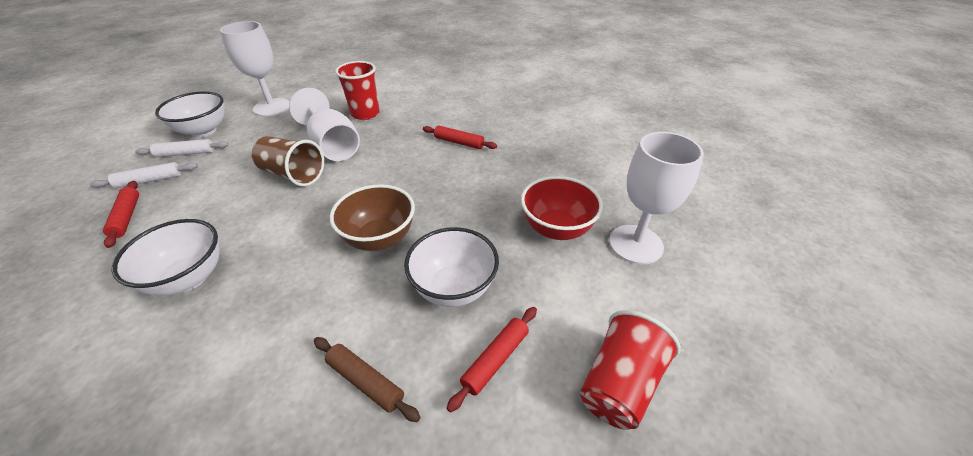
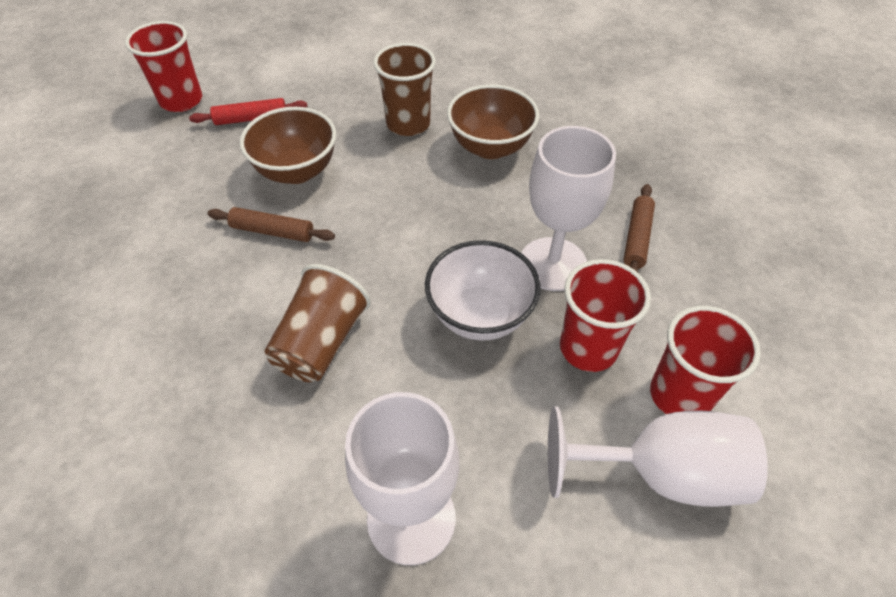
brown bowl: 1 -> 2
brown cup: 1 -> 2
brown rolling pin: 1 -> 2
red bowl: 1 -> 0
red cup: 2 -> 3
red rolling pin: 3 -> 1
white bowl: 3 -> 1
white rolling pin: 2 -> 0

